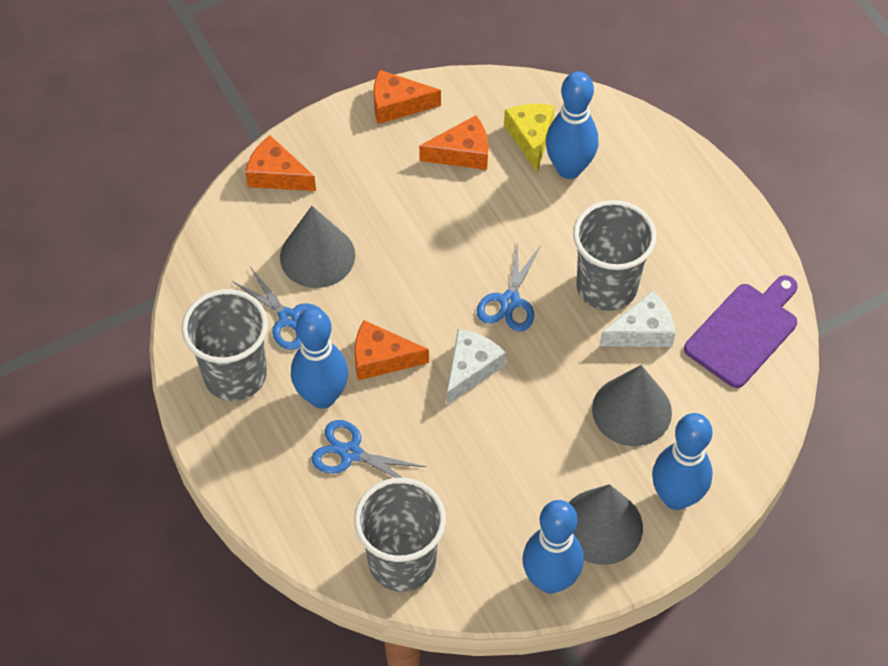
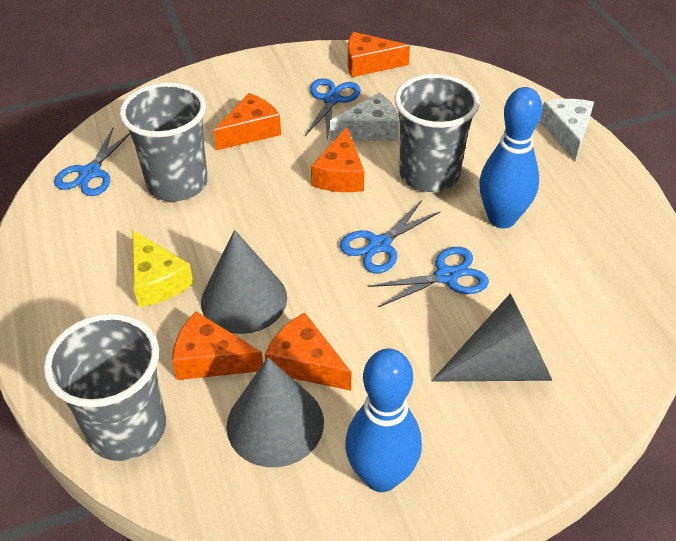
blue bowling pin: 4 -> 2
blue scissors: 3 -> 4
orange cheese: 4 -> 5
purple cutting board: 1 -> 0

